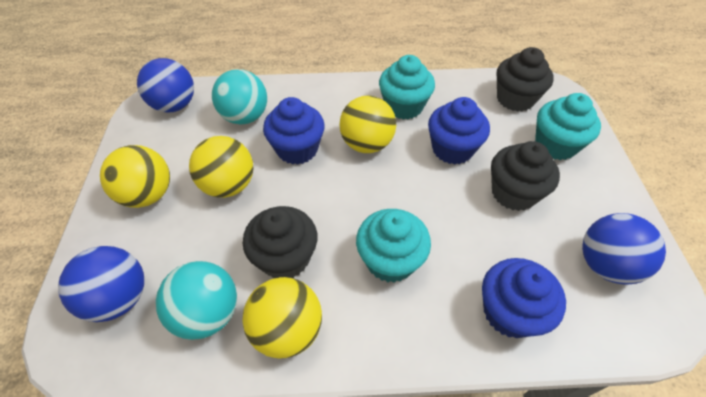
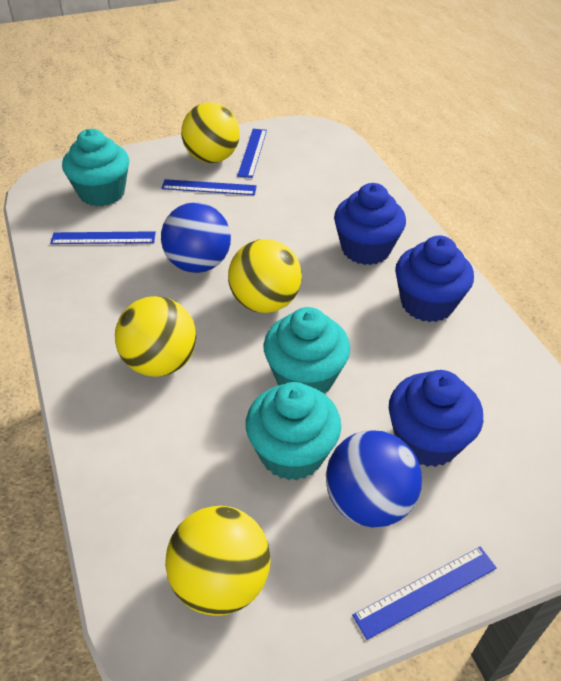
black cupcake: 3 -> 0
blue ball: 3 -> 2
blue ruler: 0 -> 4
turquoise ball: 2 -> 0

